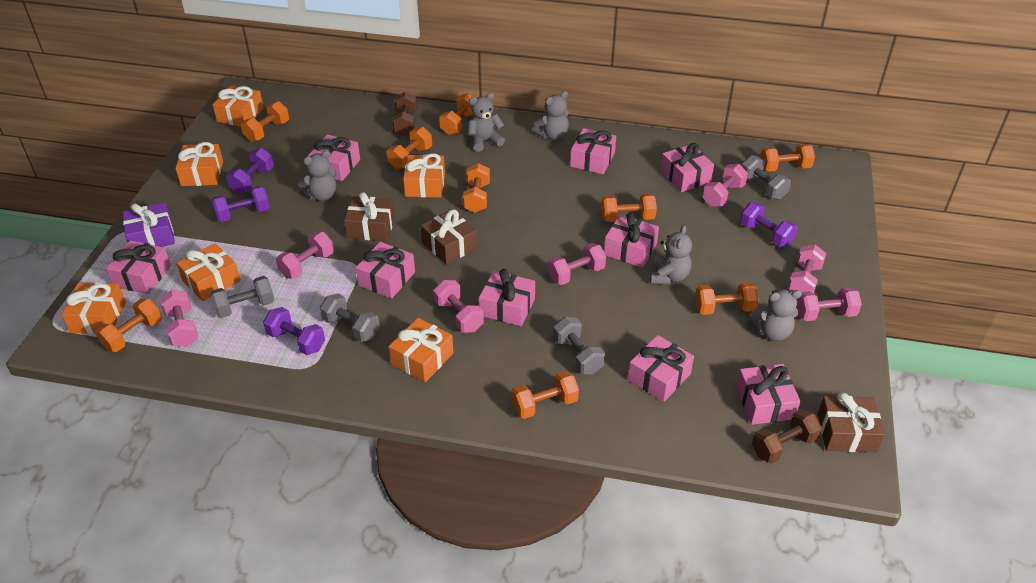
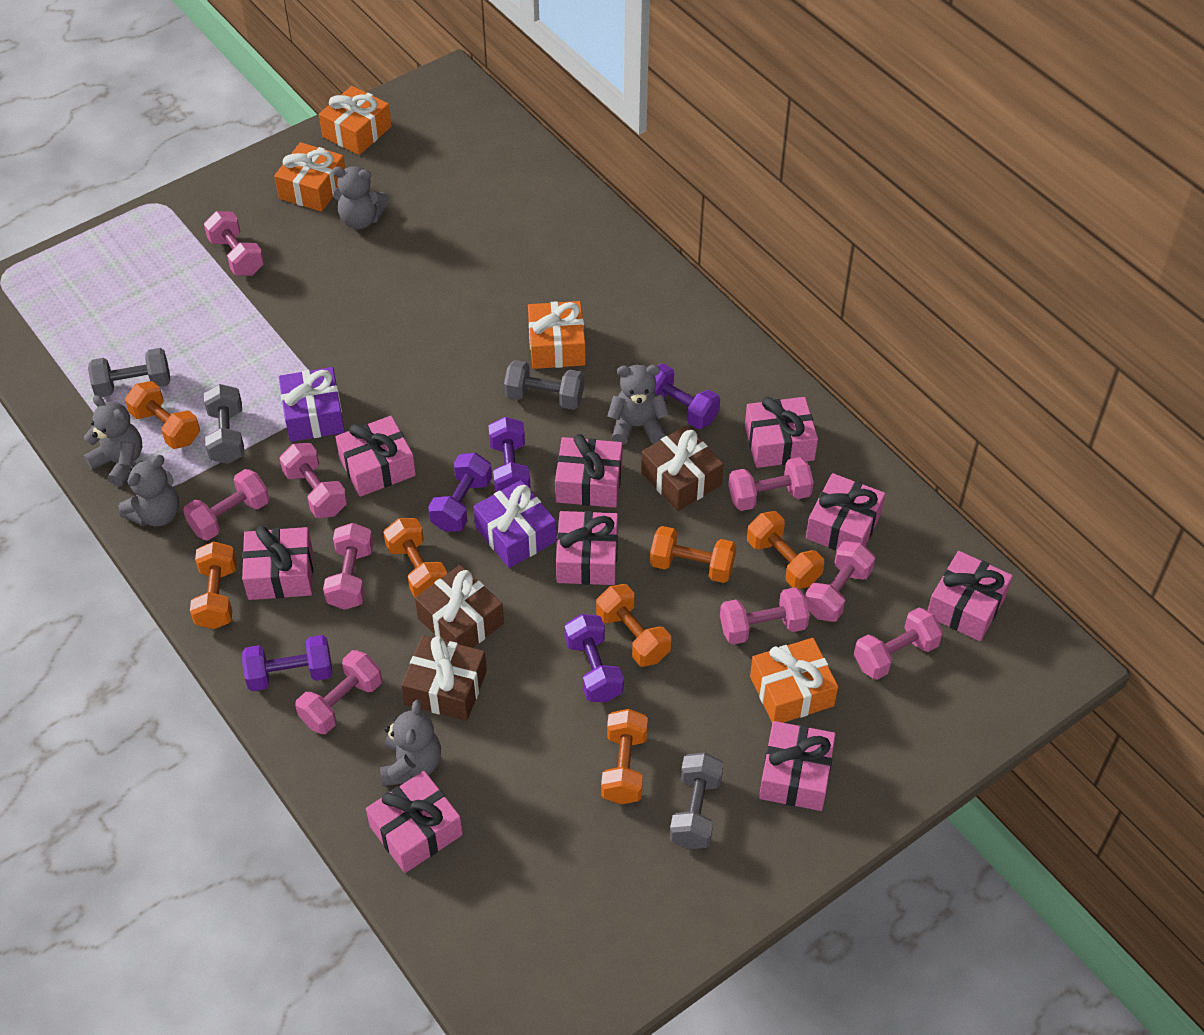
brown dumbbell: 2 -> 0
orange dumbbell: 9 -> 7
orange gift: 6 -> 4
pink dumbbell: 7 -> 9
purple dumbbell: 4 -> 5
purple gift: 1 -> 2

